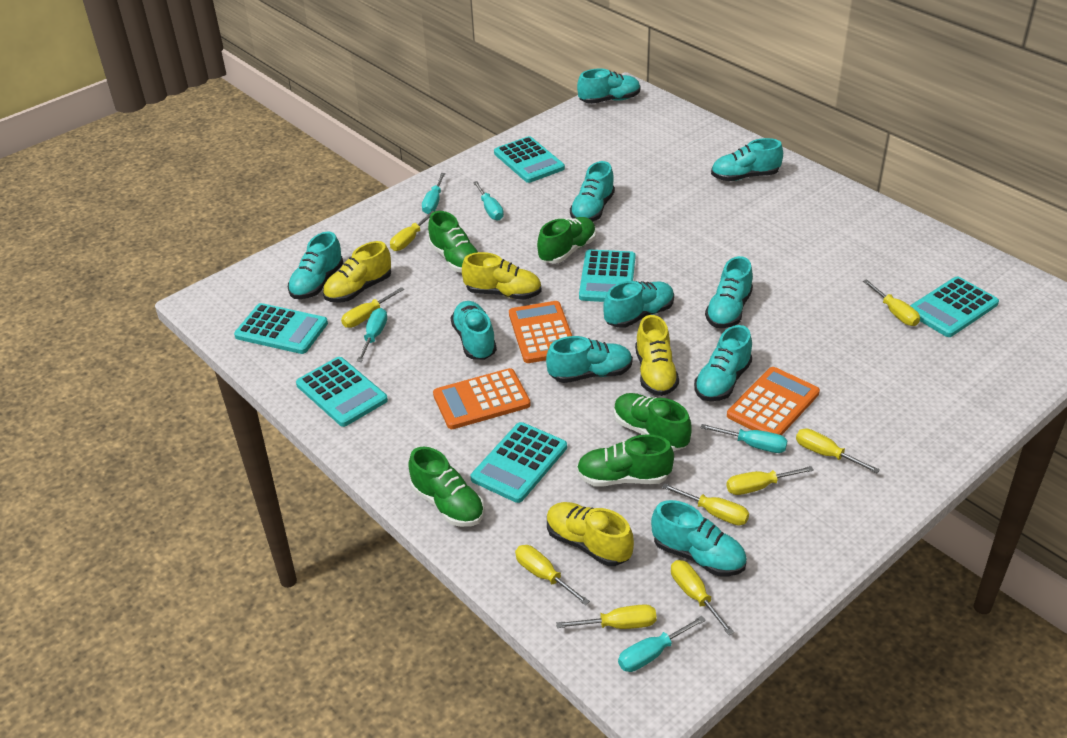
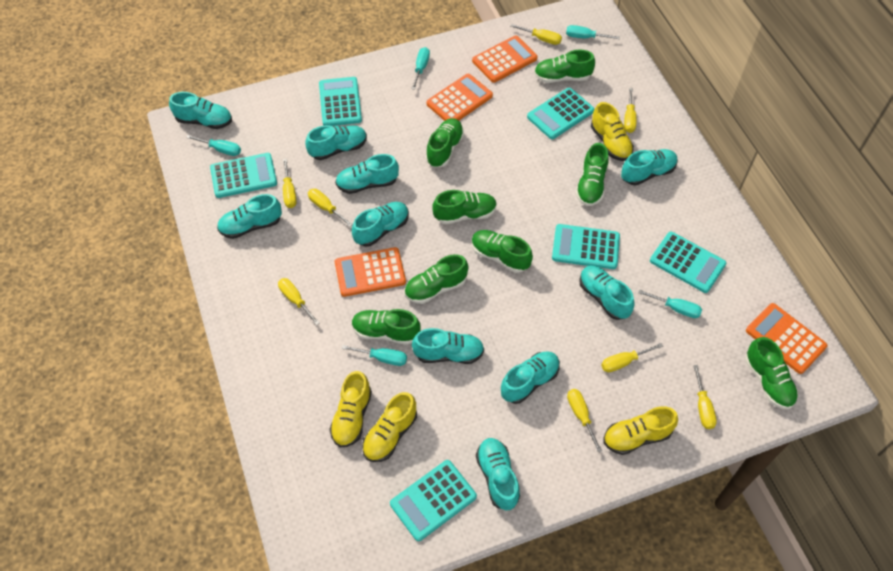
green shoe: 5 -> 8
orange calculator: 3 -> 4
yellow screwdriver: 9 -> 8

